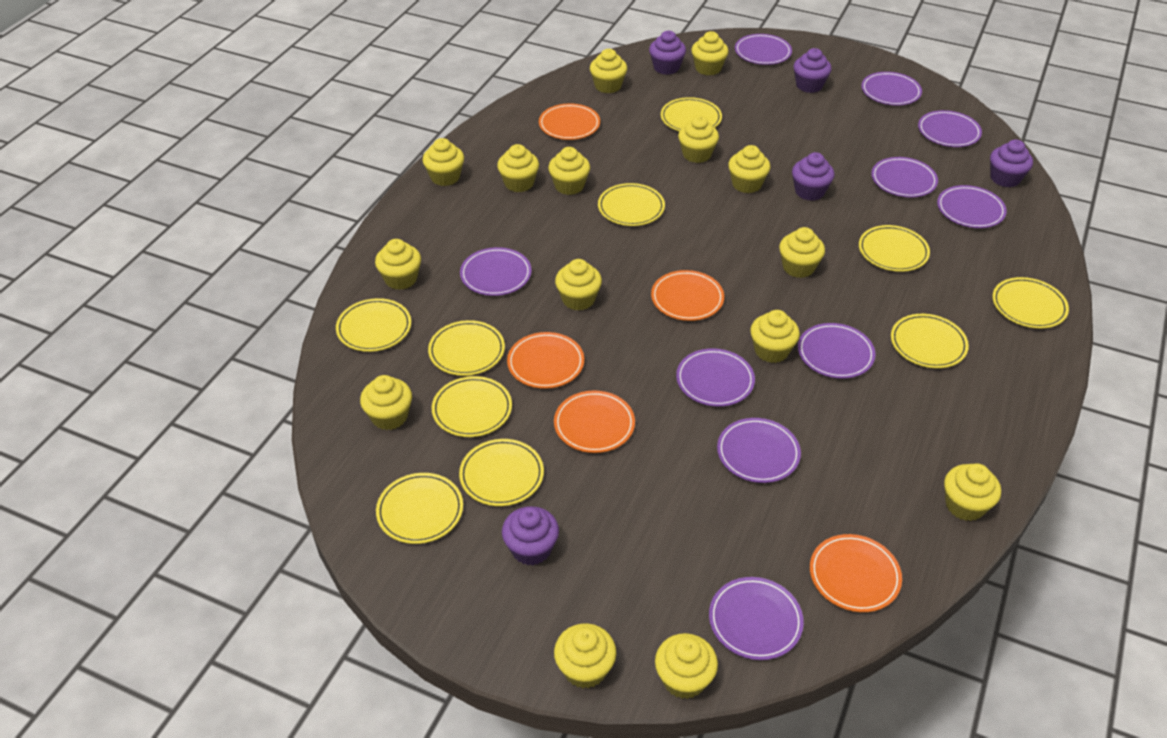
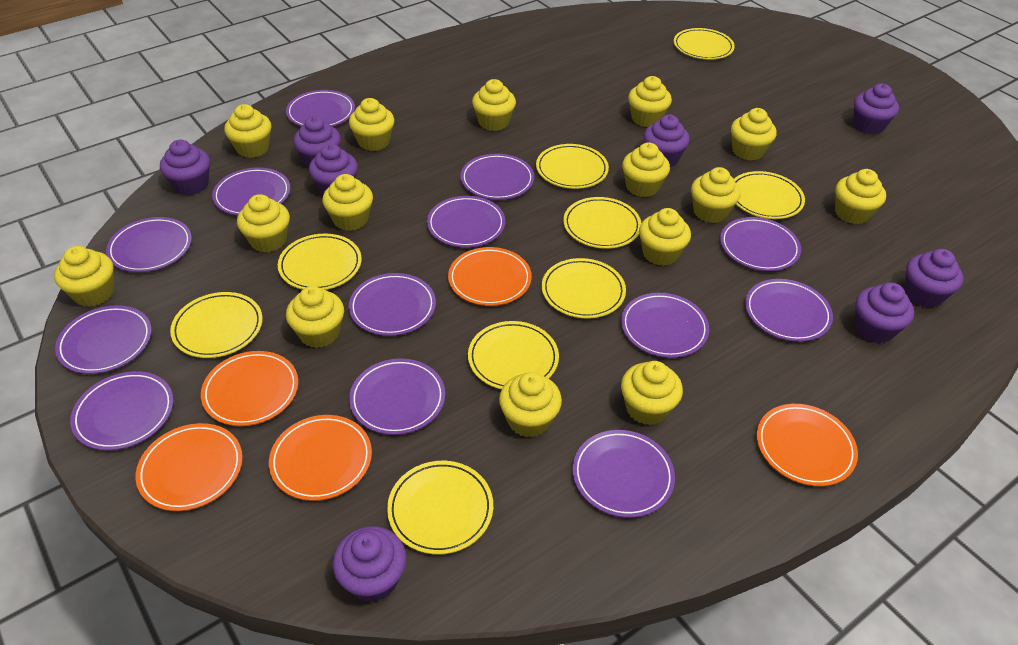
purple cupcake: 5 -> 8
purple plate: 10 -> 13
yellow plate: 10 -> 9

